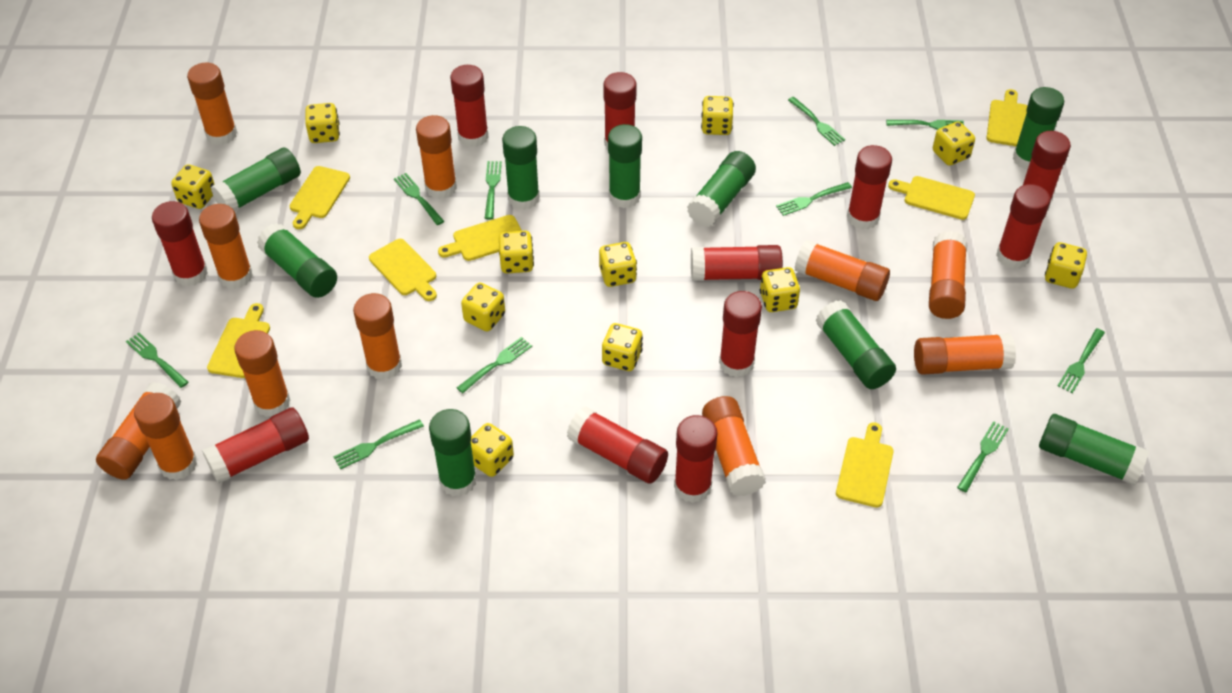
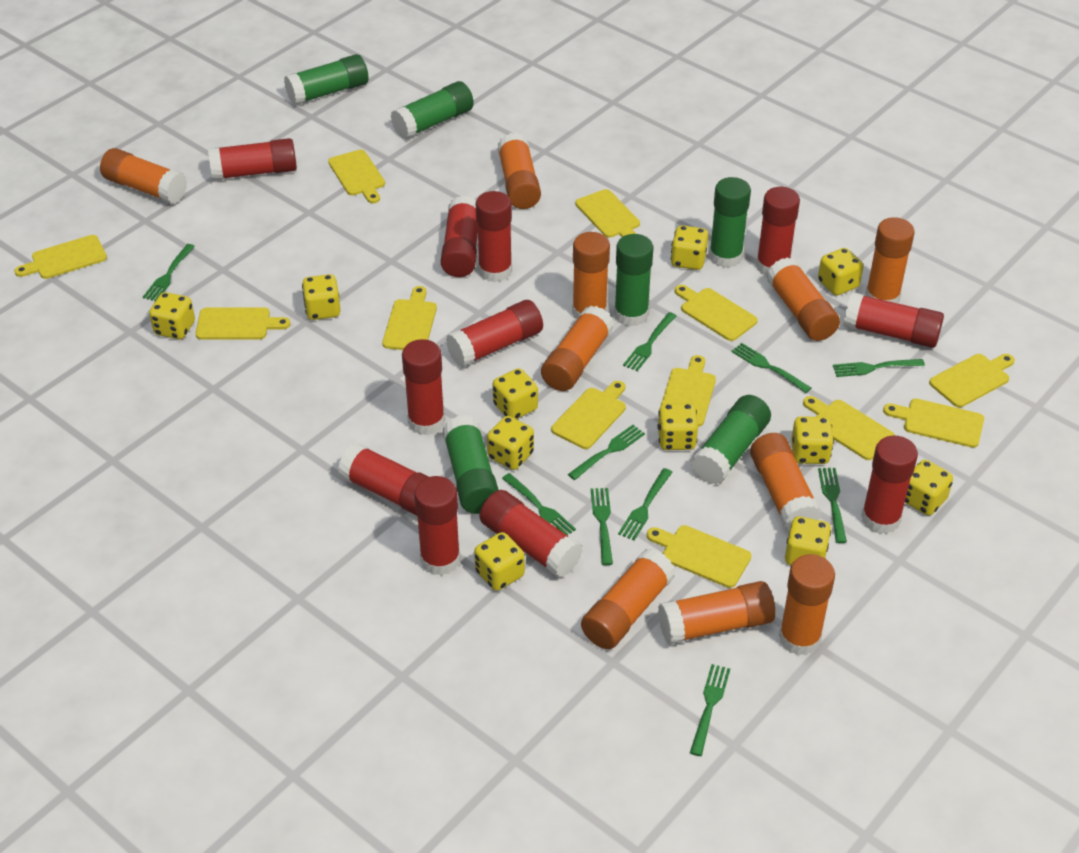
green glue stick: 9 -> 6
orange glue stick: 11 -> 10
yellow cutting board: 7 -> 12

